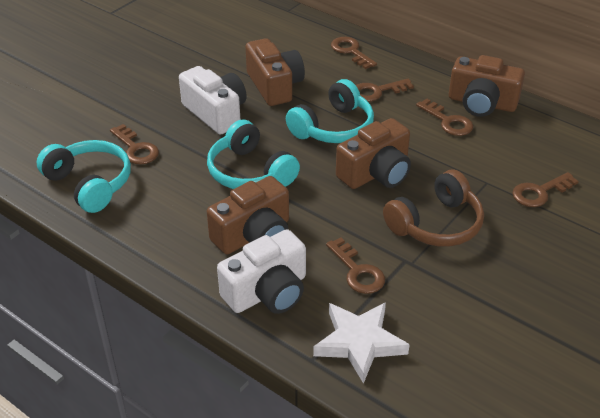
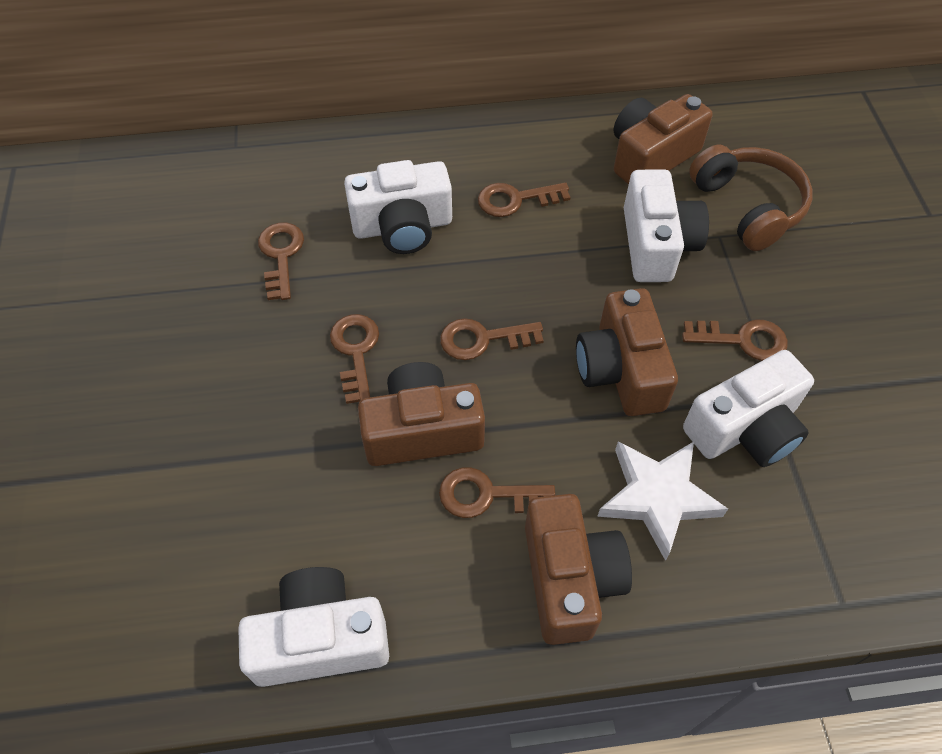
turquoise headphones: 3 -> 0
white camera: 2 -> 4

